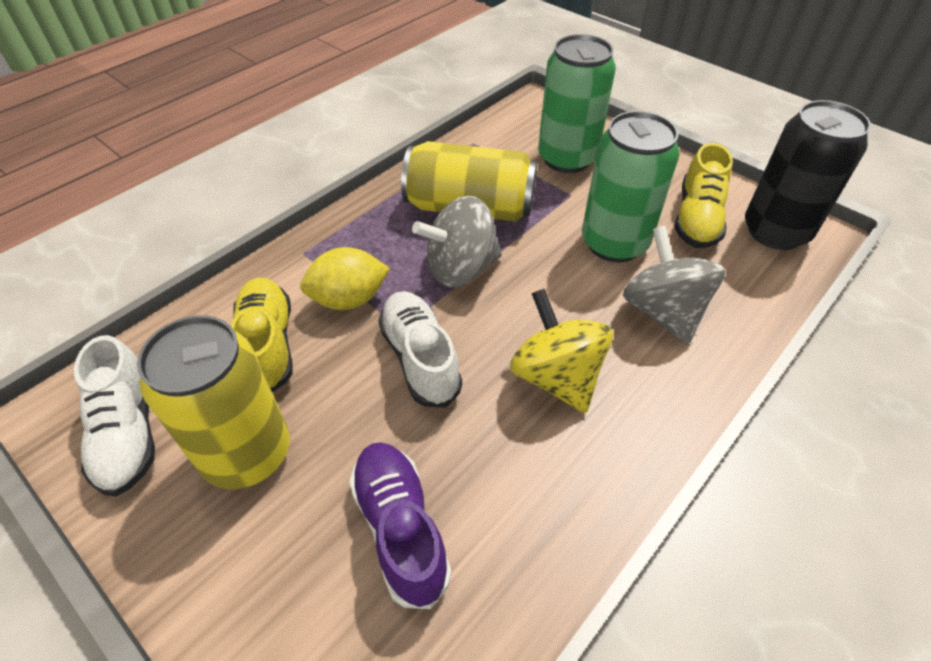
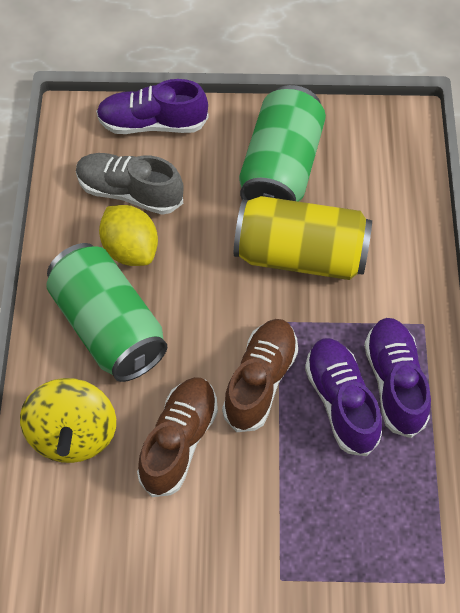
black can: 1 -> 0
brown shoe: 0 -> 2
grey shoe: 0 -> 1
grey spinning top: 2 -> 0
purple shoe: 1 -> 3
white shoe: 2 -> 0
yellow can: 2 -> 1
yellow shoe: 2 -> 0

